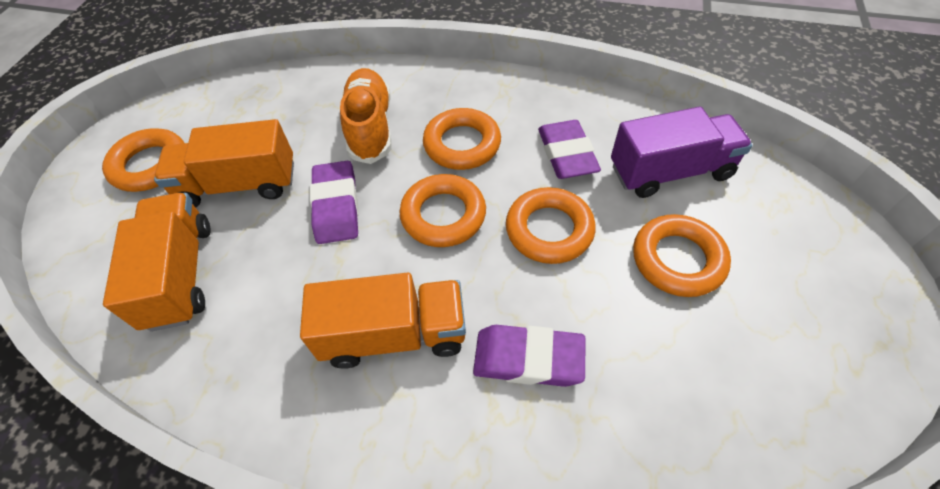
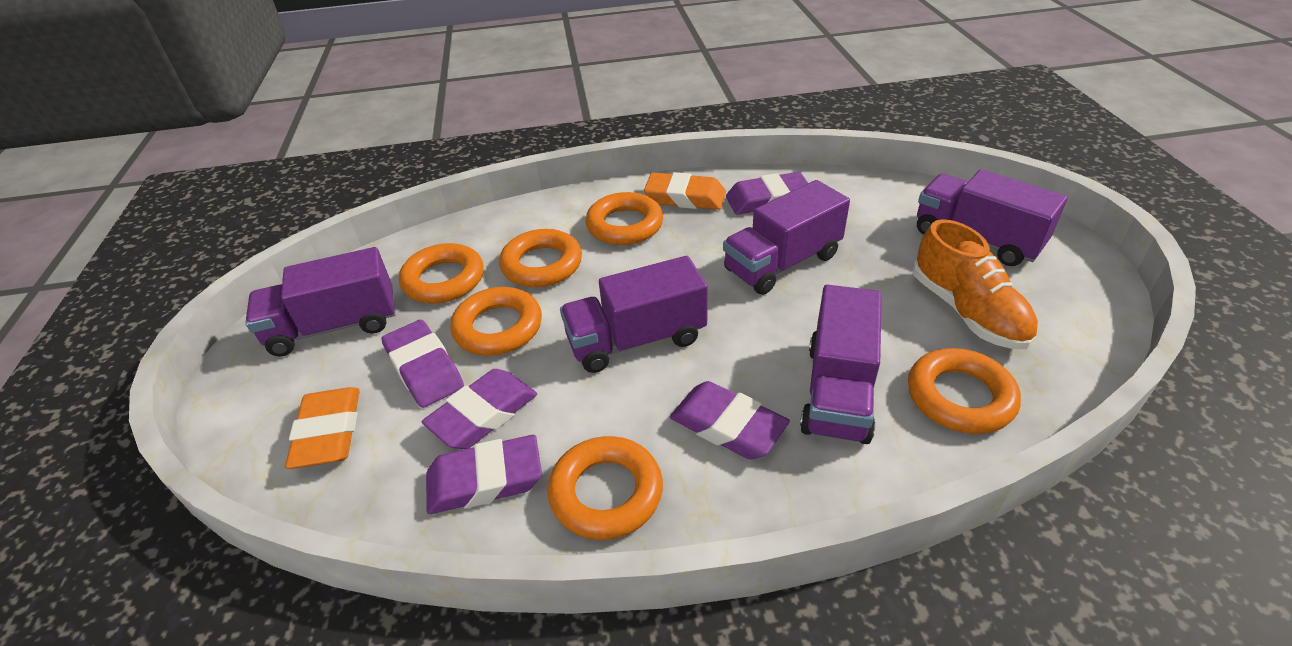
orange eraser: 0 -> 2
orange ring: 5 -> 6
orange truck: 3 -> 0
purple eraser: 3 -> 5
purple truck: 1 -> 5

